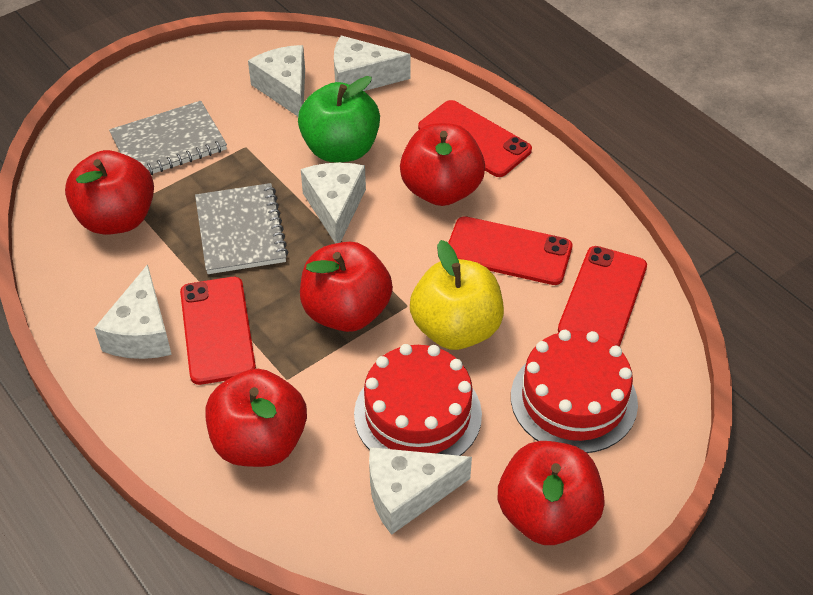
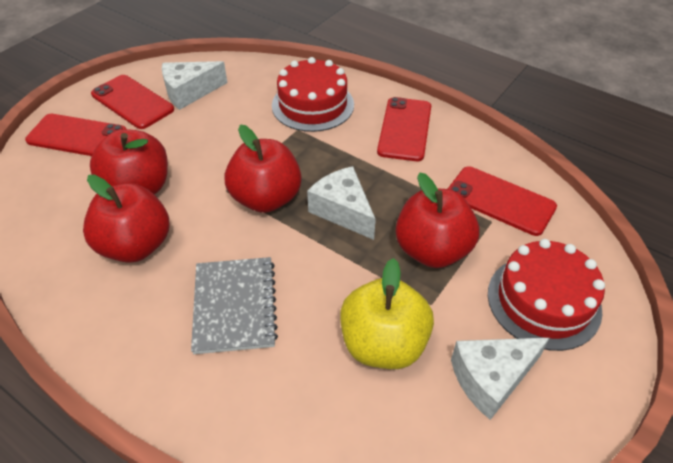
green apple: 1 -> 0
grey notebook: 2 -> 1
red apple: 5 -> 4
white cheese: 5 -> 3

